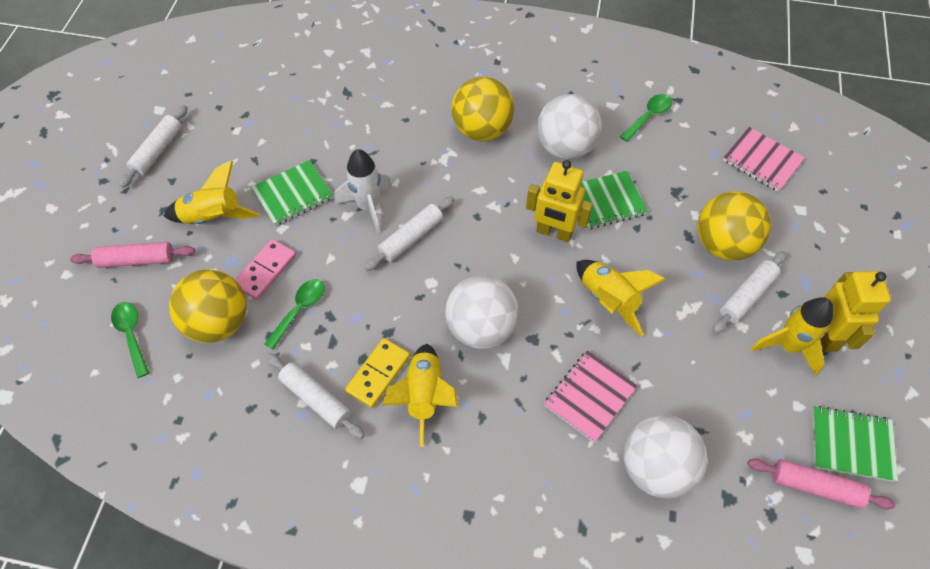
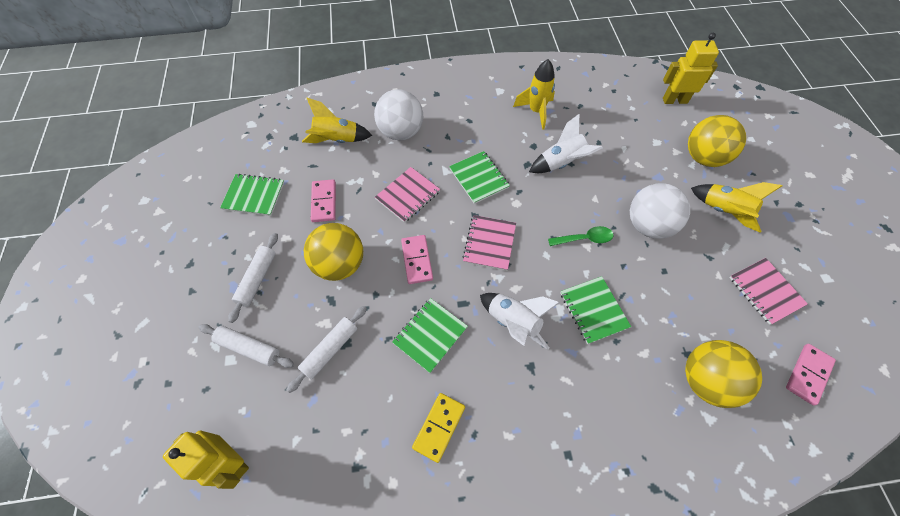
green notebook: 3 -> 4
green spoon: 3 -> 1
pink domino: 1 -> 3
pink notebook: 2 -> 3
pink rolling pin: 2 -> 0
white ball: 3 -> 2
white rocket: 1 -> 2
white rolling pin: 4 -> 3
yellow rocket: 4 -> 3

